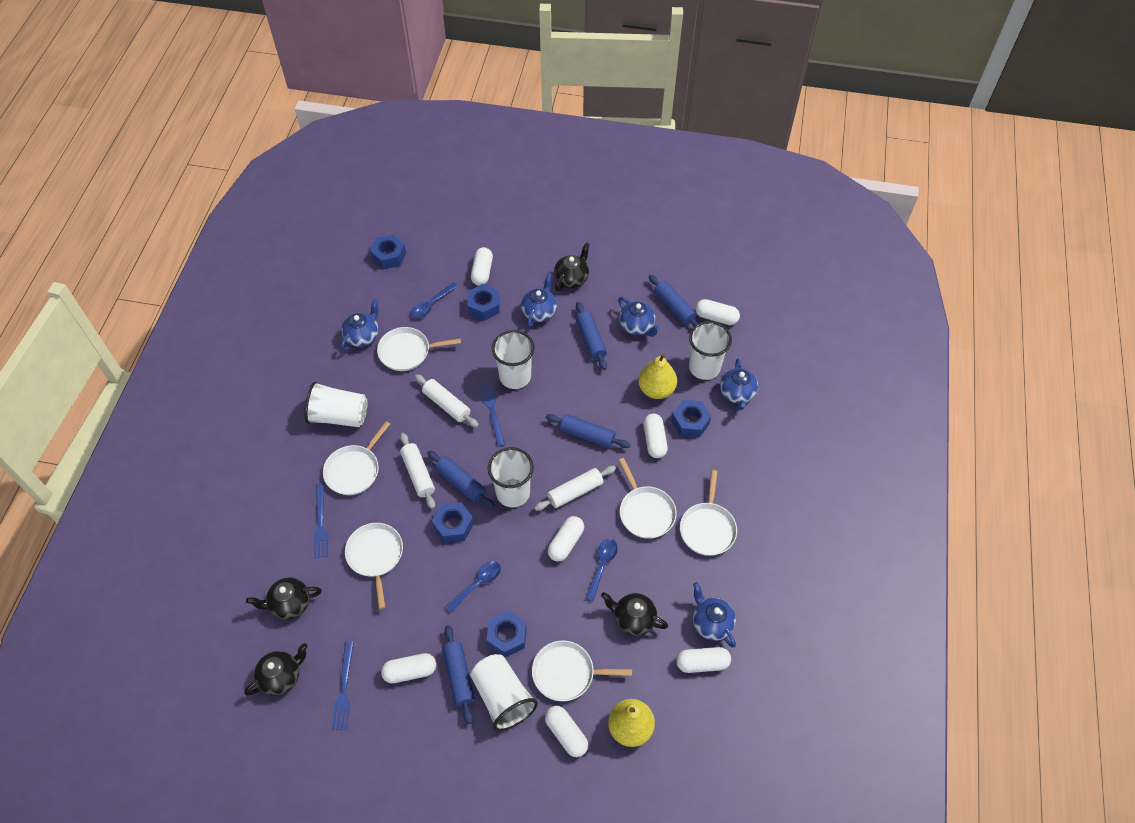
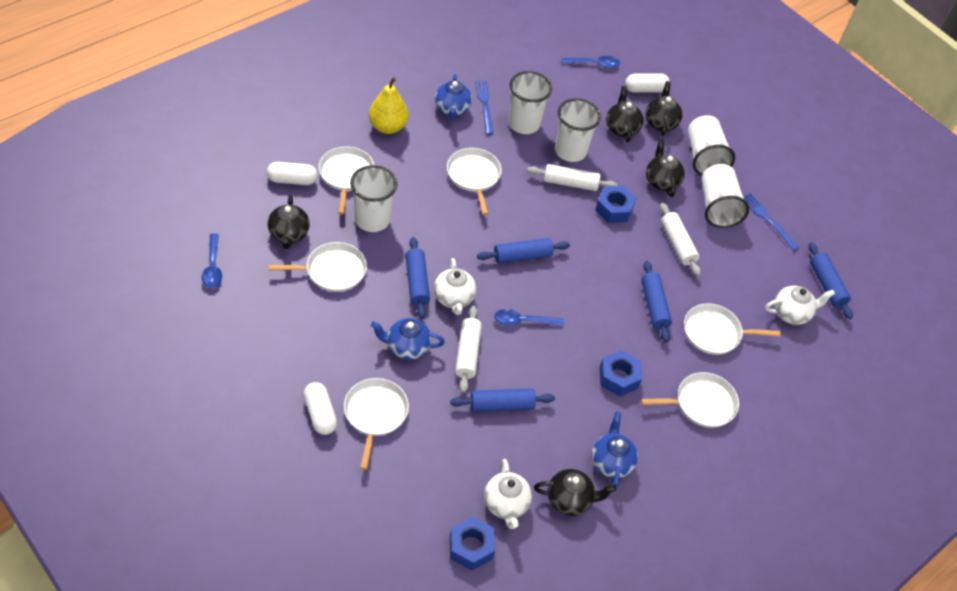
black teapot: 4 -> 5
blue fork: 3 -> 2
blue nut: 5 -> 3
blue teapot: 5 -> 3
white capsule: 7 -> 3
white teapot: 0 -> 3
yellow pear: 2 -> 1

